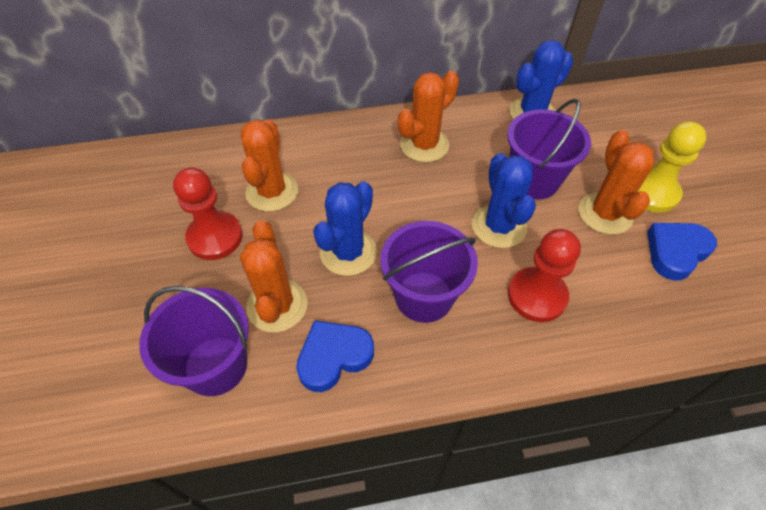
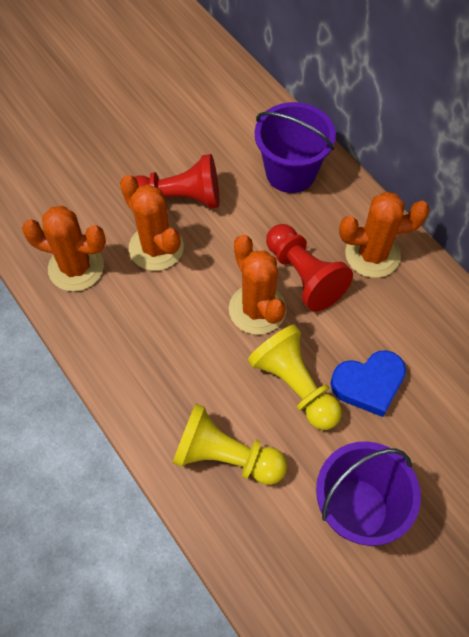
blue cactus: 3 -> 0
blue heart: 2 -> 1
purple bucket: 3 -> 2
yellow pawn: 1 -> 2

